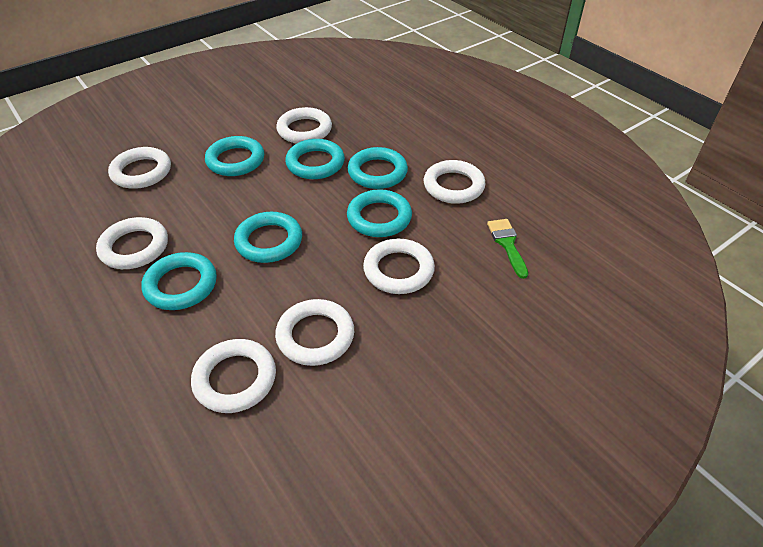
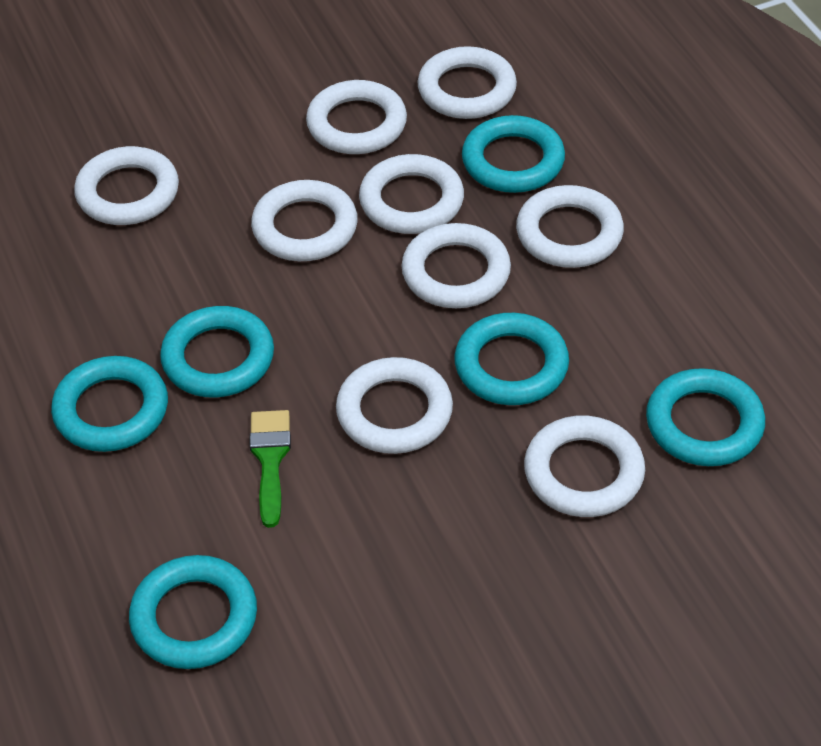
white ring: 7 -> 9

